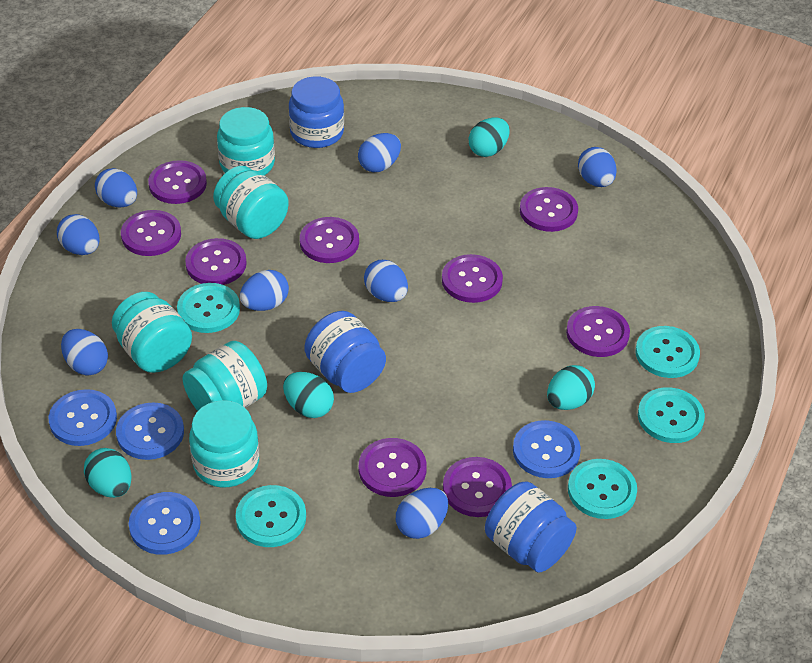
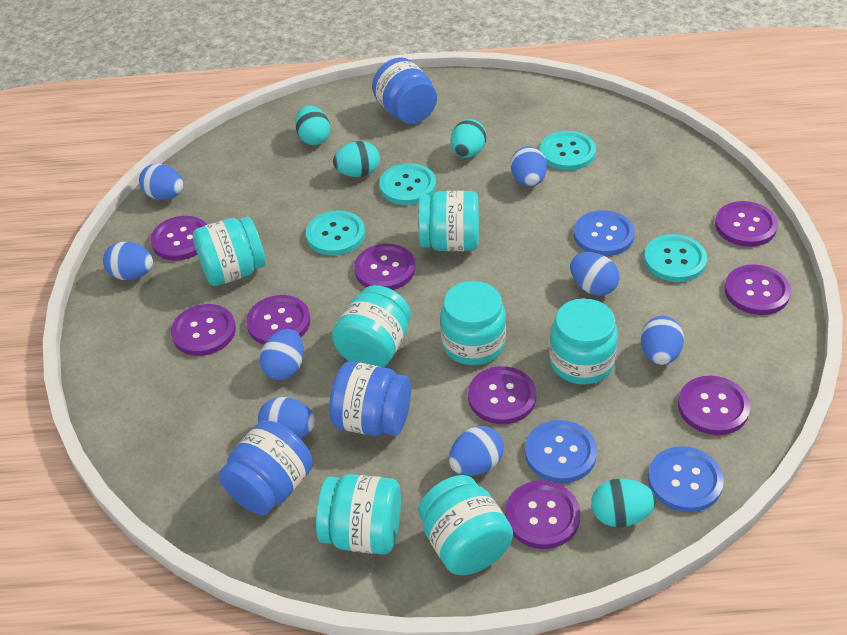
blue button: 4 -> 3
turquoise button: 5 -> 4
turquoise jar: 5 -> 7

